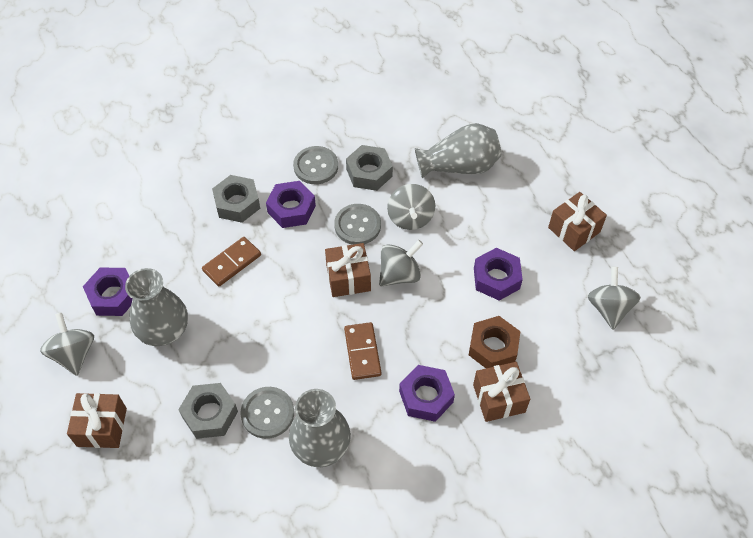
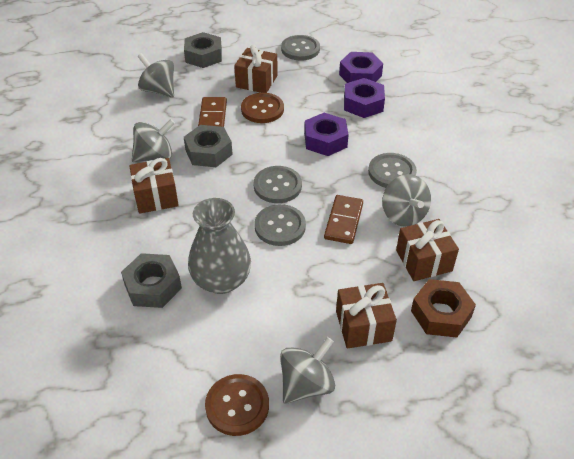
brown button: 0 -> 2
grey button: 3 -> 4
grey vase: 3 -> 1
purple nut: 4 -> 3

